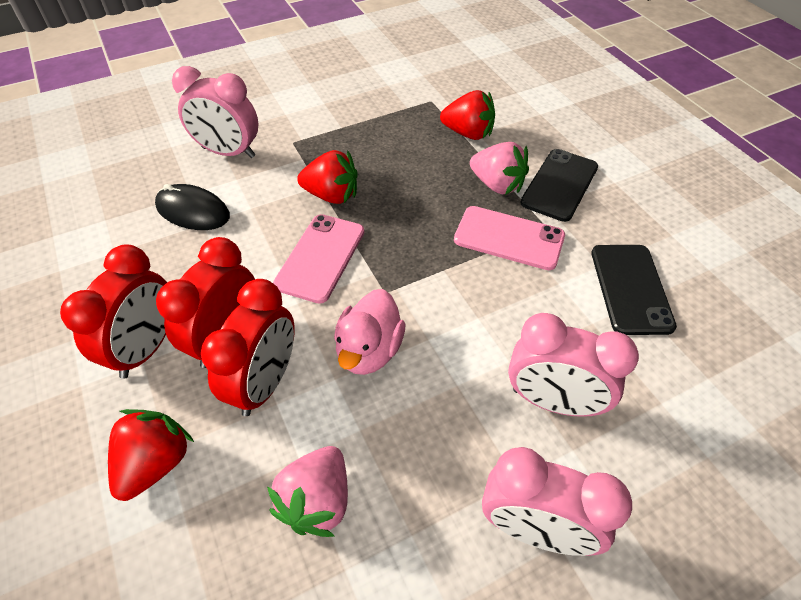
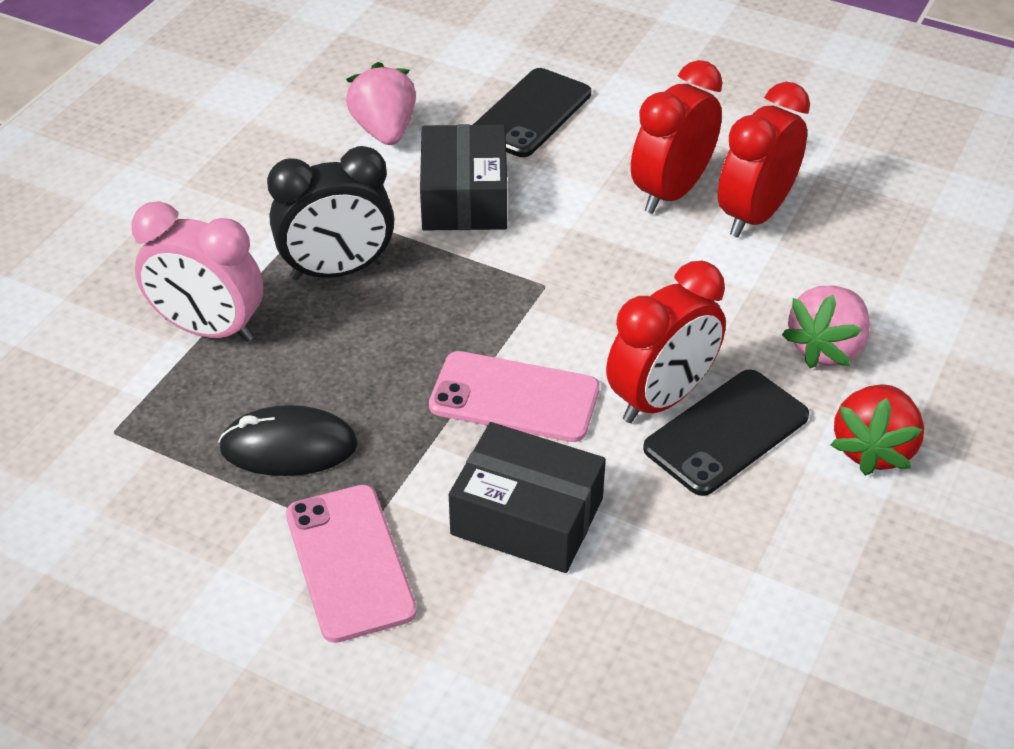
black box: 0 -> 2
black clock: 0 -> 1
pink clock: 3 -> 1
pink duck: 1 -> 0
red strawberry: 3 -> 1

